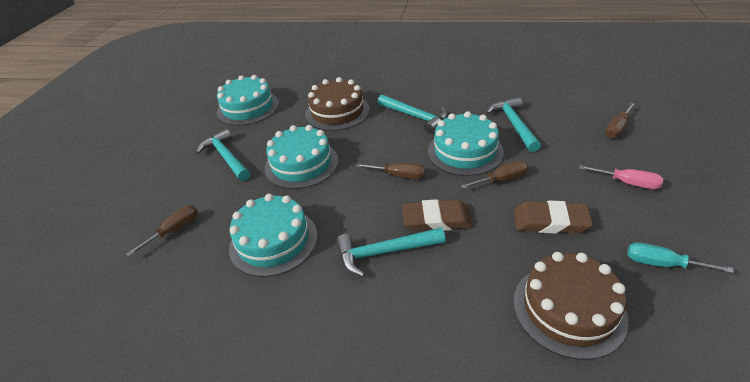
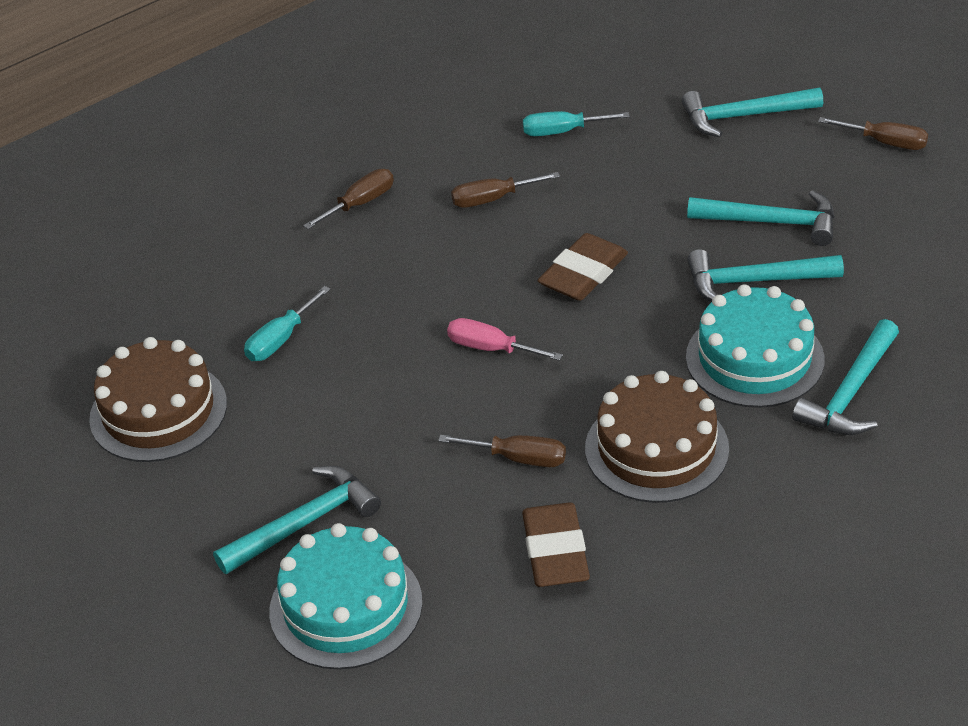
turquoise cake: 4 -> 2
turquoise hammer: 4 -> 5
turquoise screwdriver: 1 -> 2

